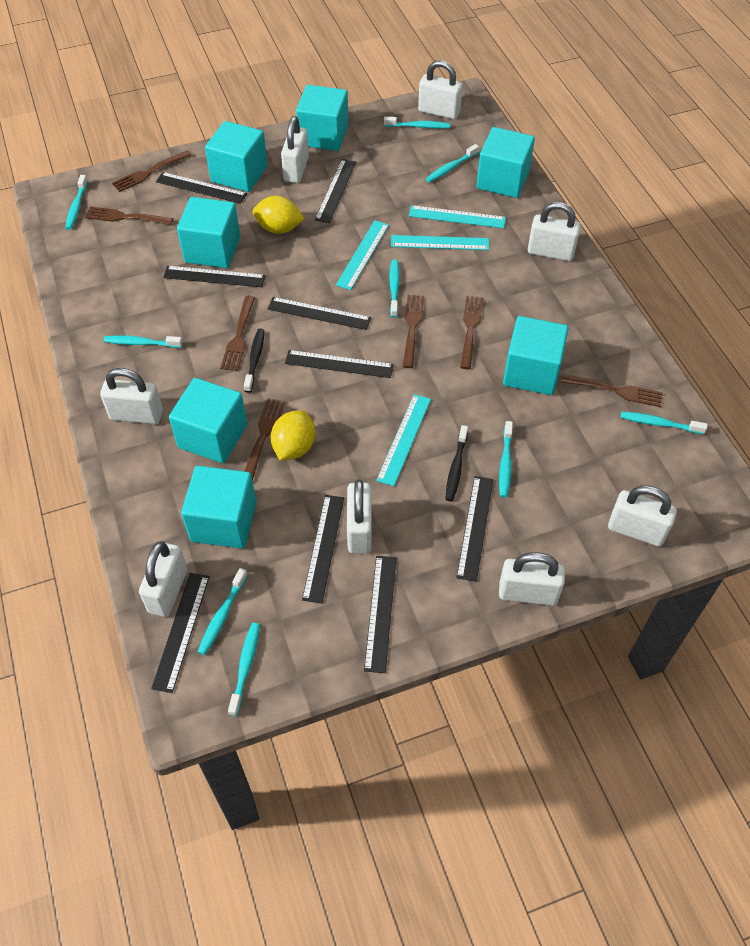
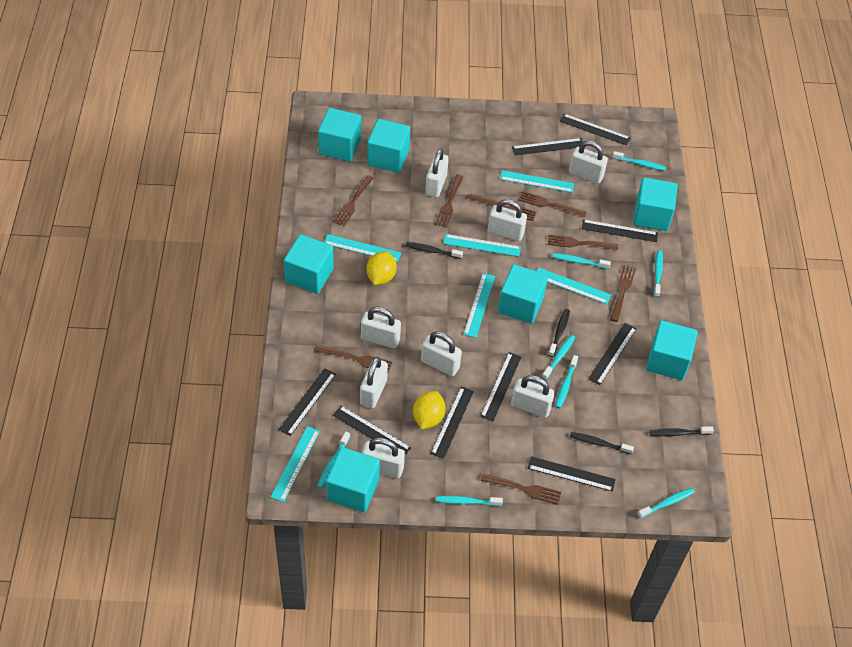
black toothbrush: 2 -> 4
brown fork: 7 -> 8
turquoise ruler: 4 -> 6
turquoise toothbrush: 9 -> 8

